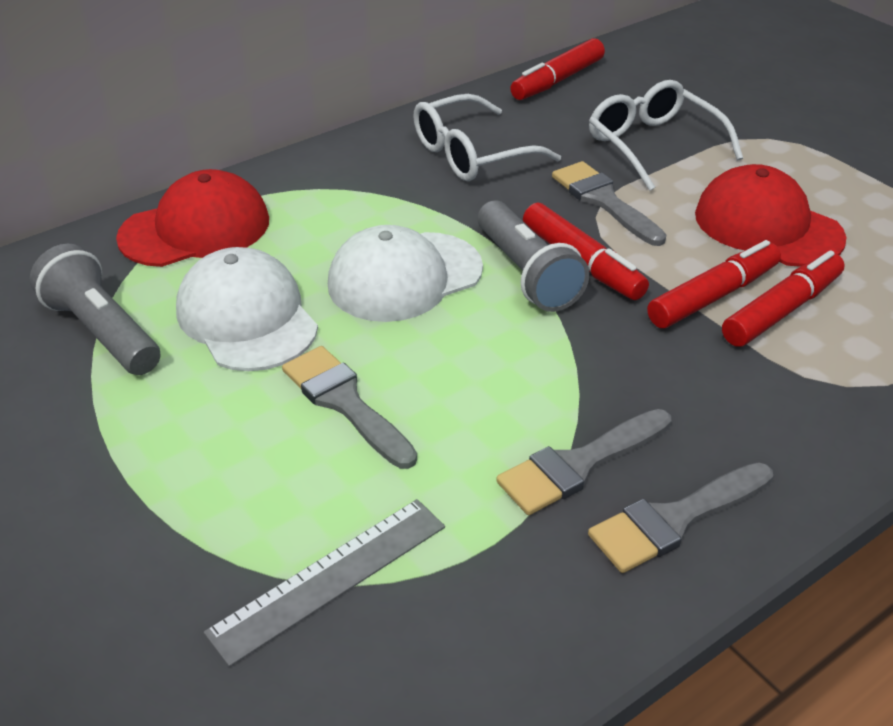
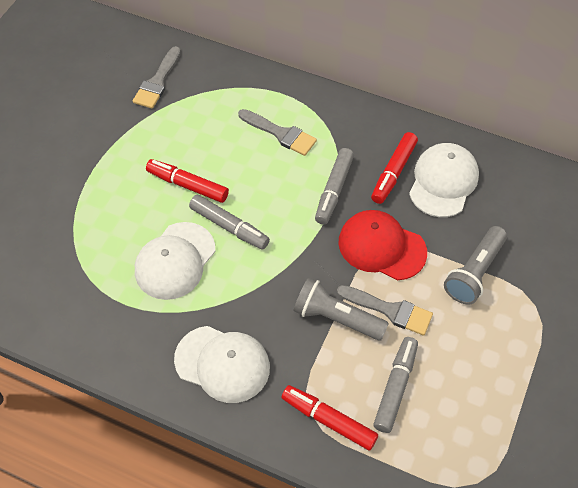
grey brush: 4 -> 3
grey marker: 0 -> 3
grey ruler: 1 -> 0
red cap: 2 -> 1
red marker: 4 -> 3
white cap: 2 -> 3
white glasses: 2 -> 0

